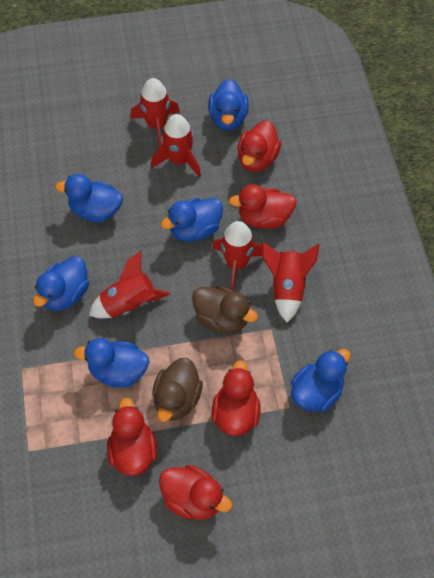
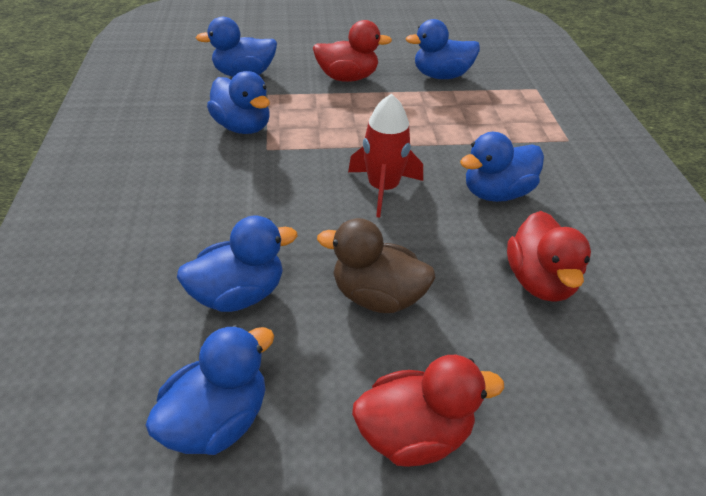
brown duck: 2 -> 1
red duck: 5 -> 3
red rocket: 5 -> 1

